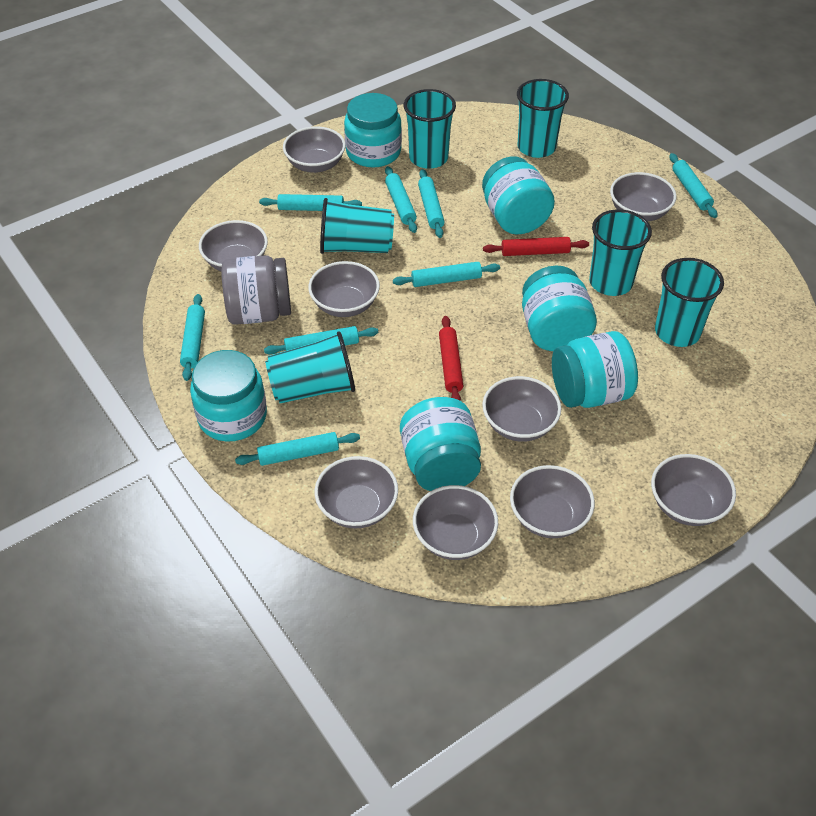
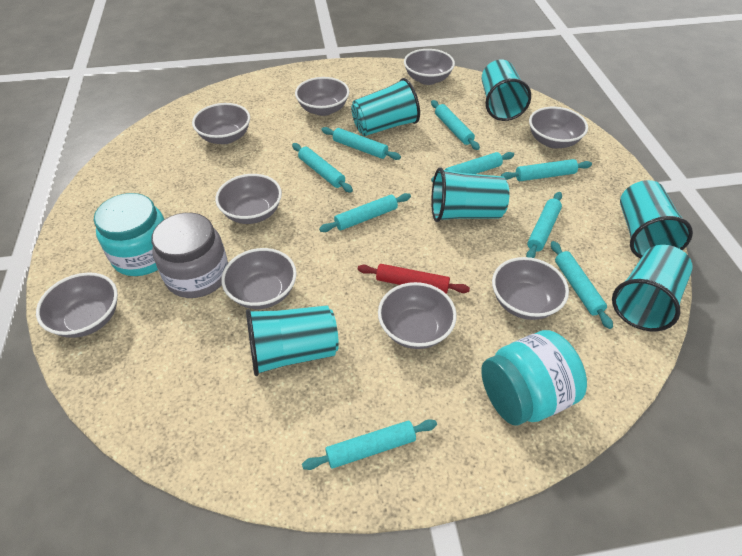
red rolling pin: 2 -> 1
turquoise jar: 6 -> 2
turquoise rolling pin: 8 -> 9

